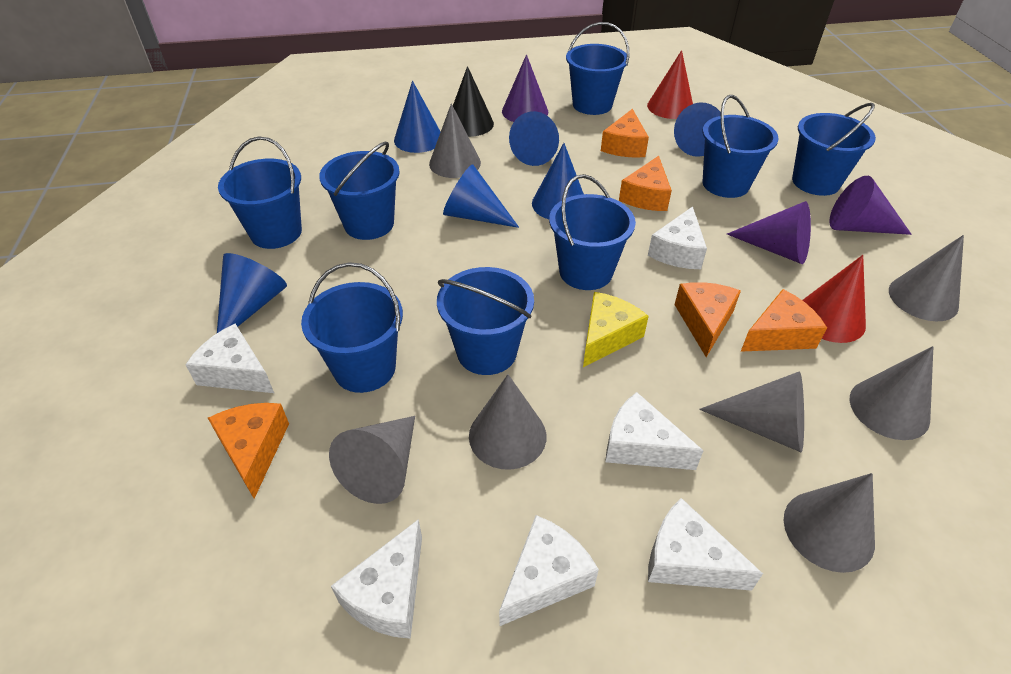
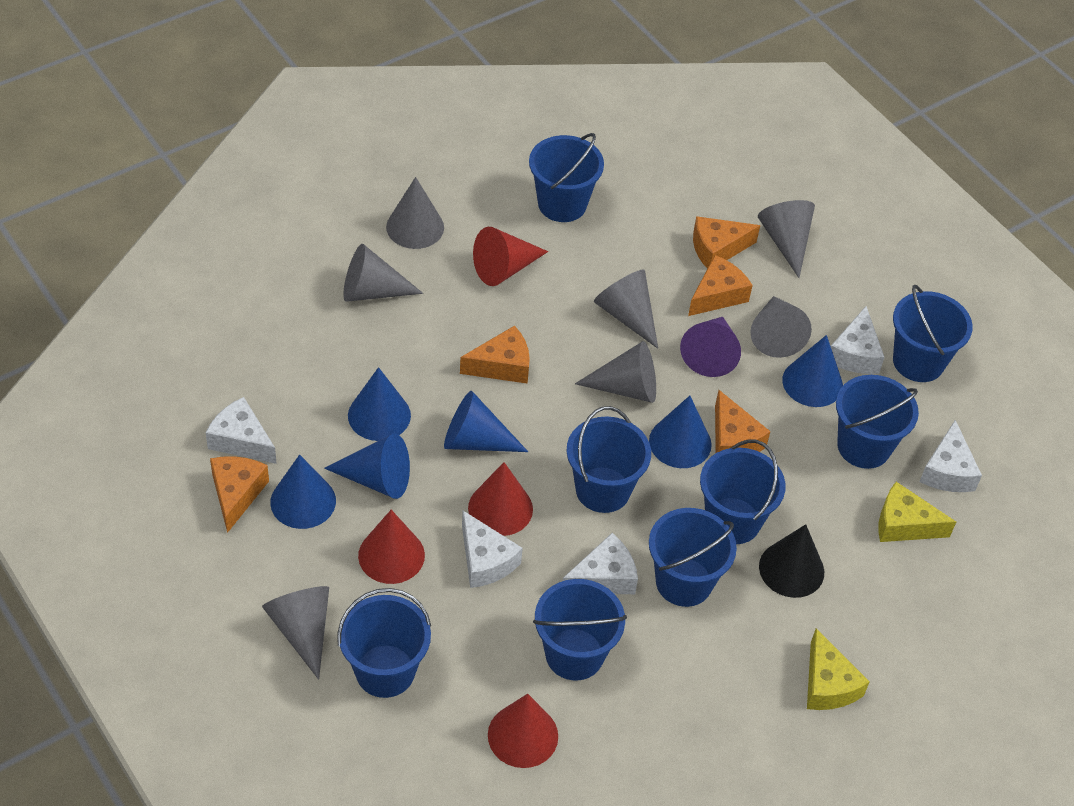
purple cone: 3 -> 1
red cone: 2 -> 4
white cheese: 6 -> 5
yellow cheese: 1 -> 2

